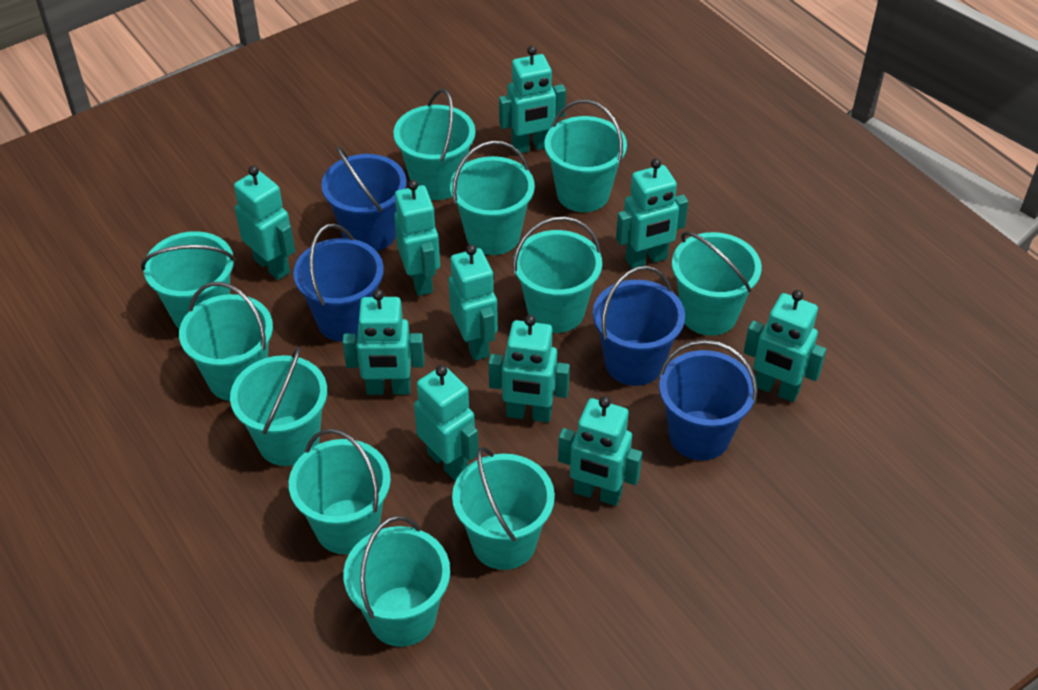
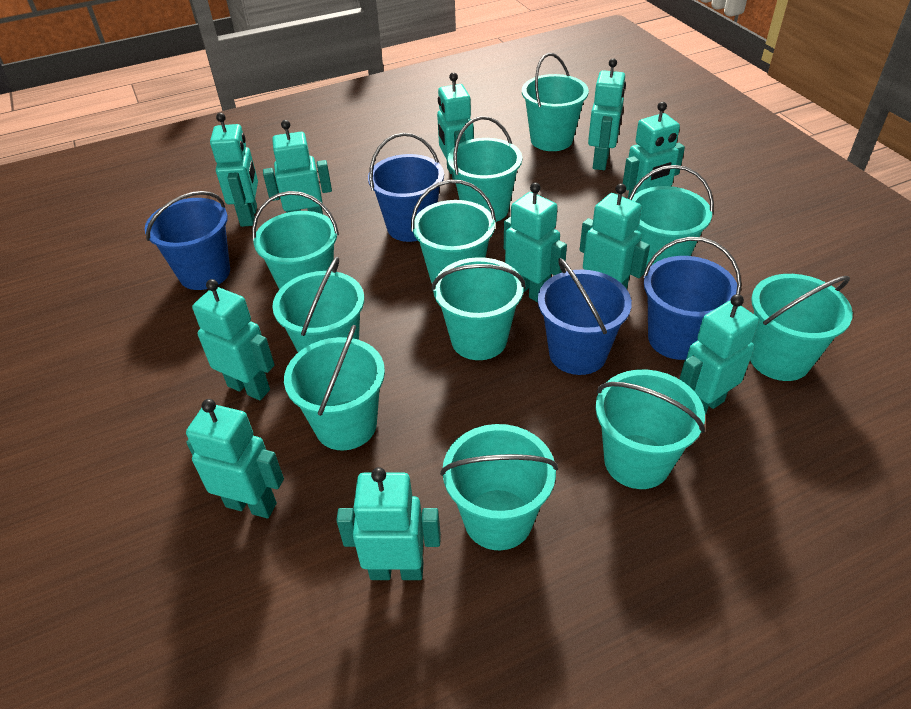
turquoise robot: 10 -> 11

